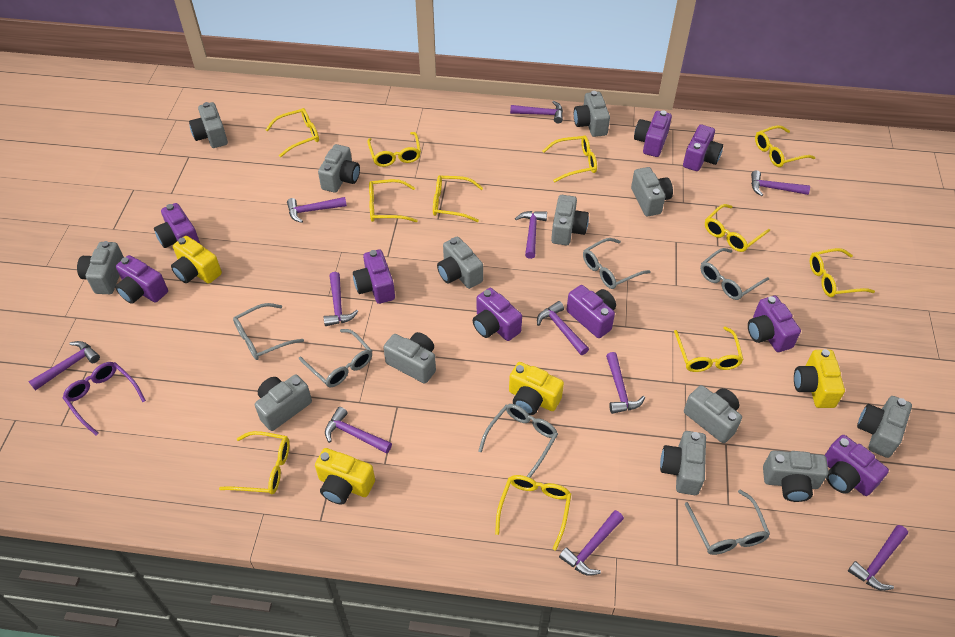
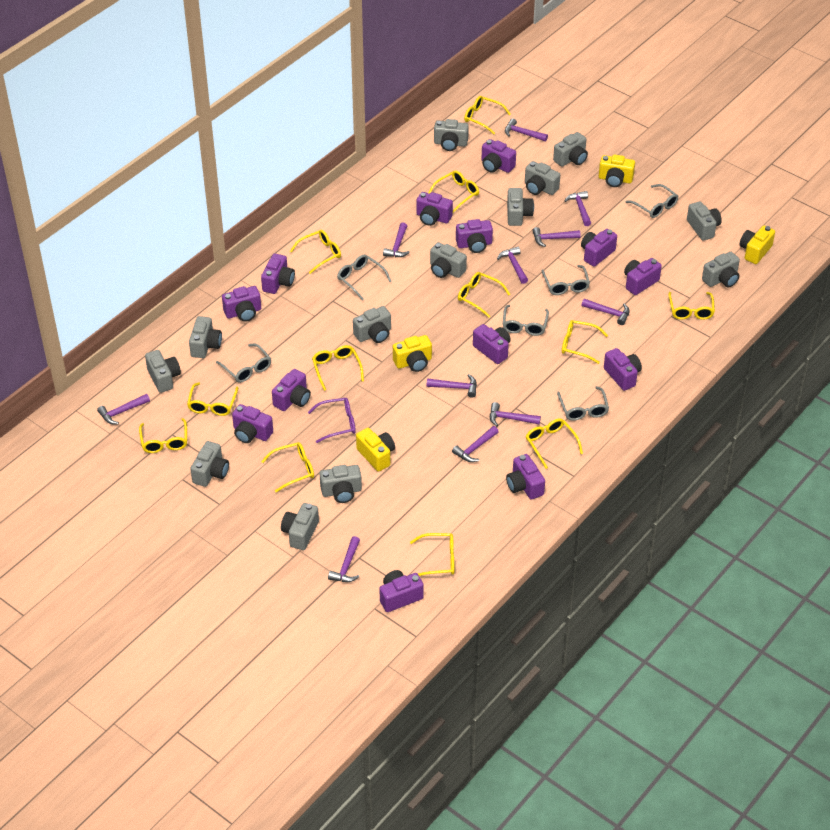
purple camera: 9 -> 13
yellow glasses: 11 -> 12

